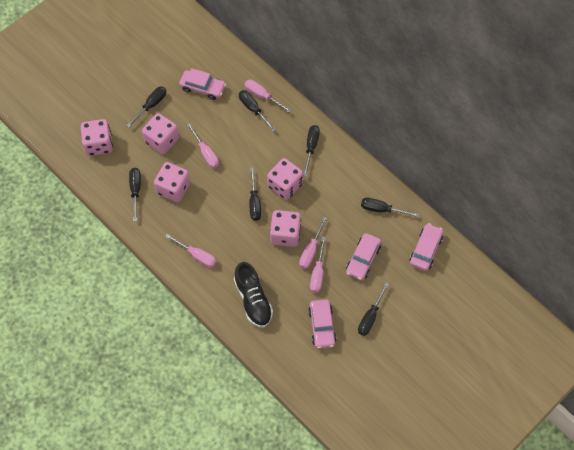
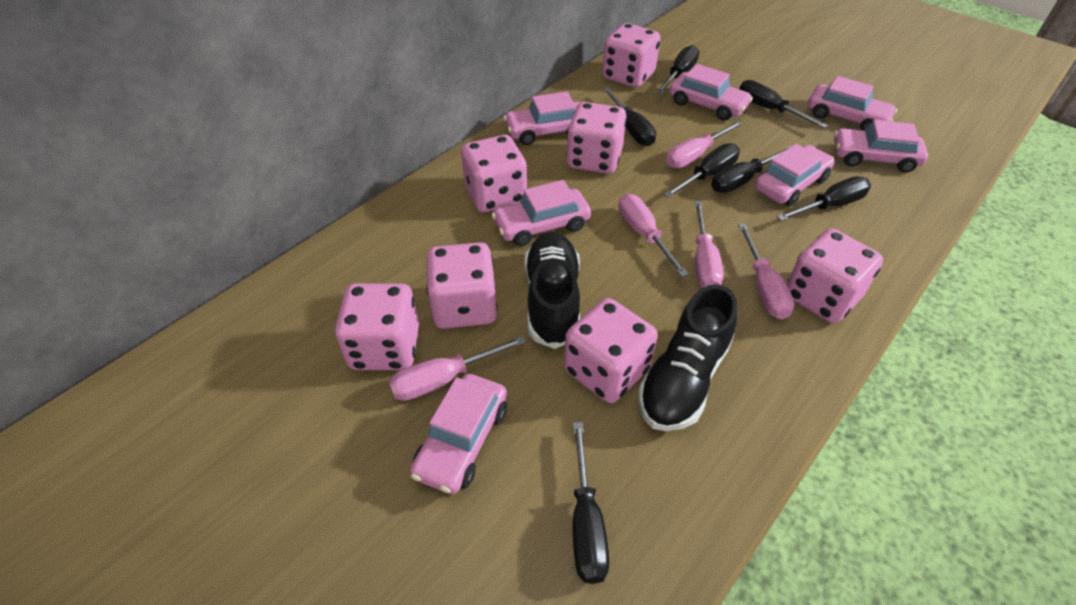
black shoe: 1 -> 2
pink car: 4 -> 7
pink dice: 5 -> 7

